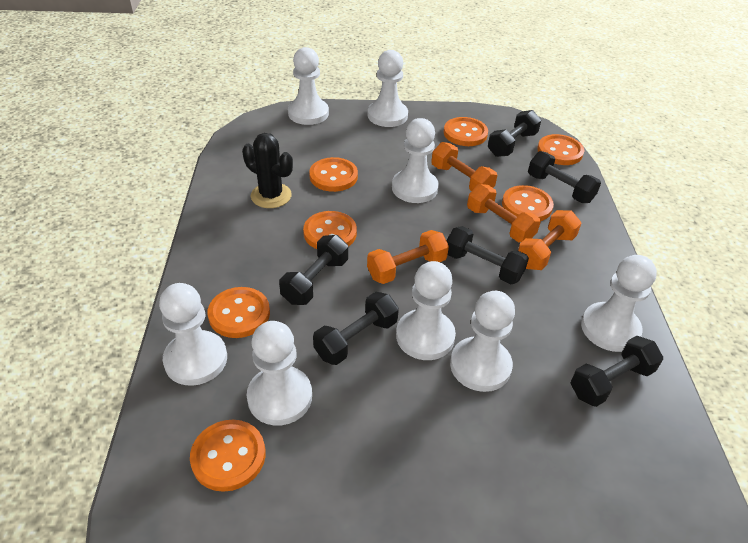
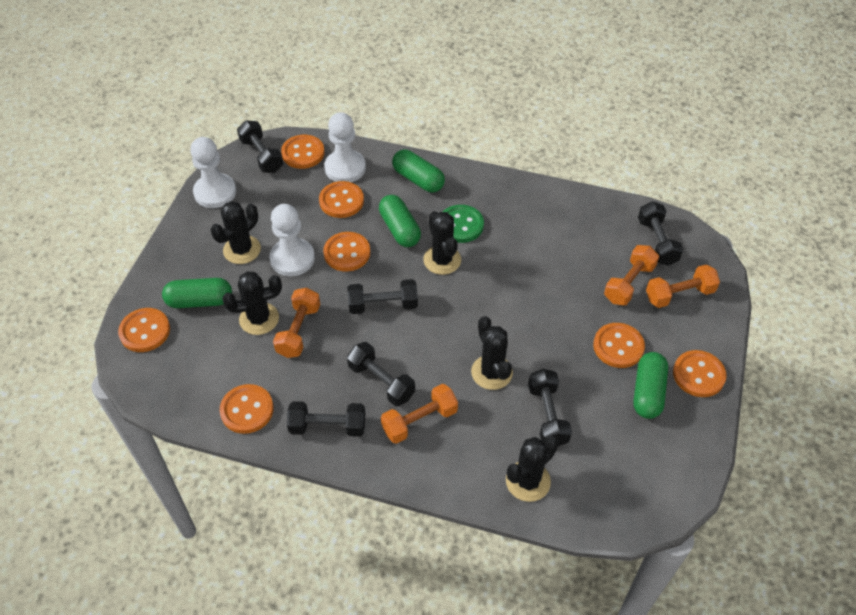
black cactus: 1 -> 5
green button: 0 -> 1
green capsule: 0 -> 4
white pawn: 8 -> 3

